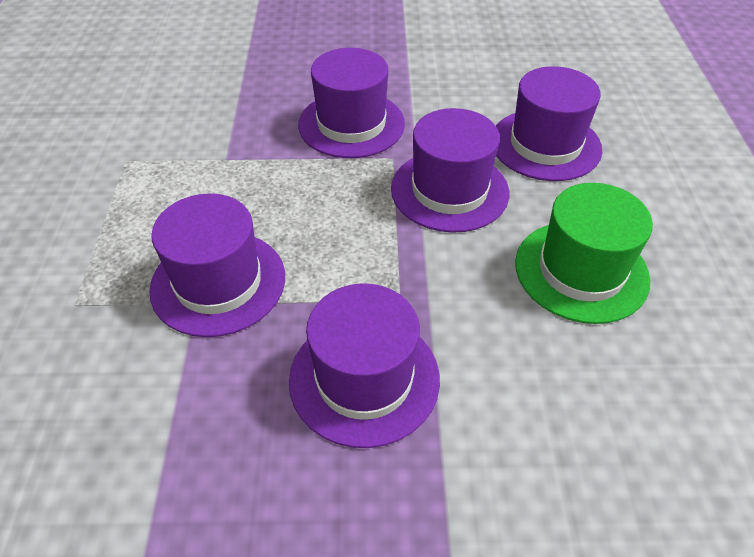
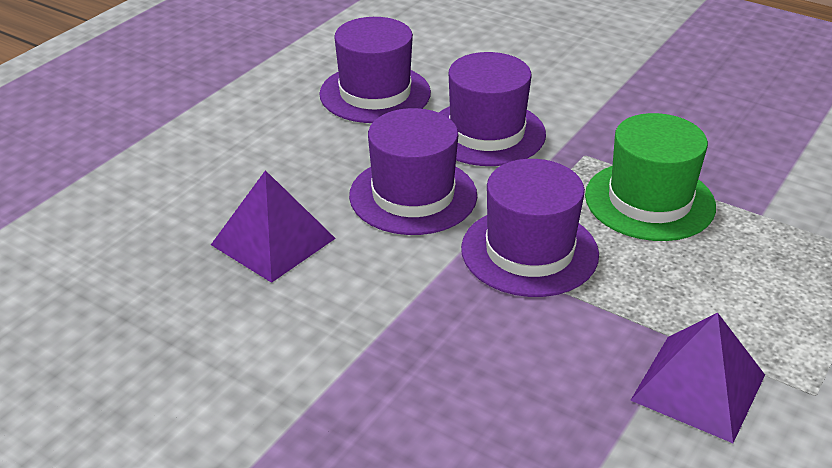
purple hat: 5 -> 4
purple pyramid: 0 -> 2

